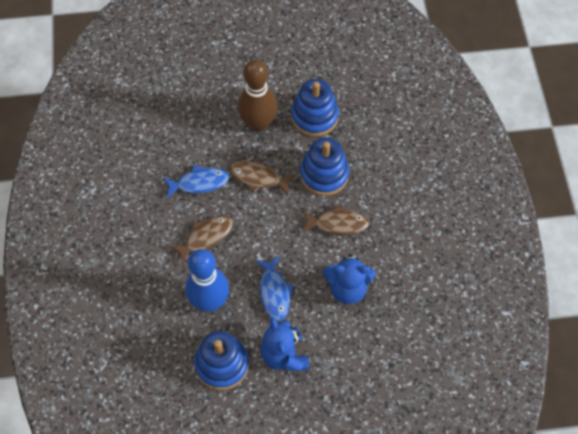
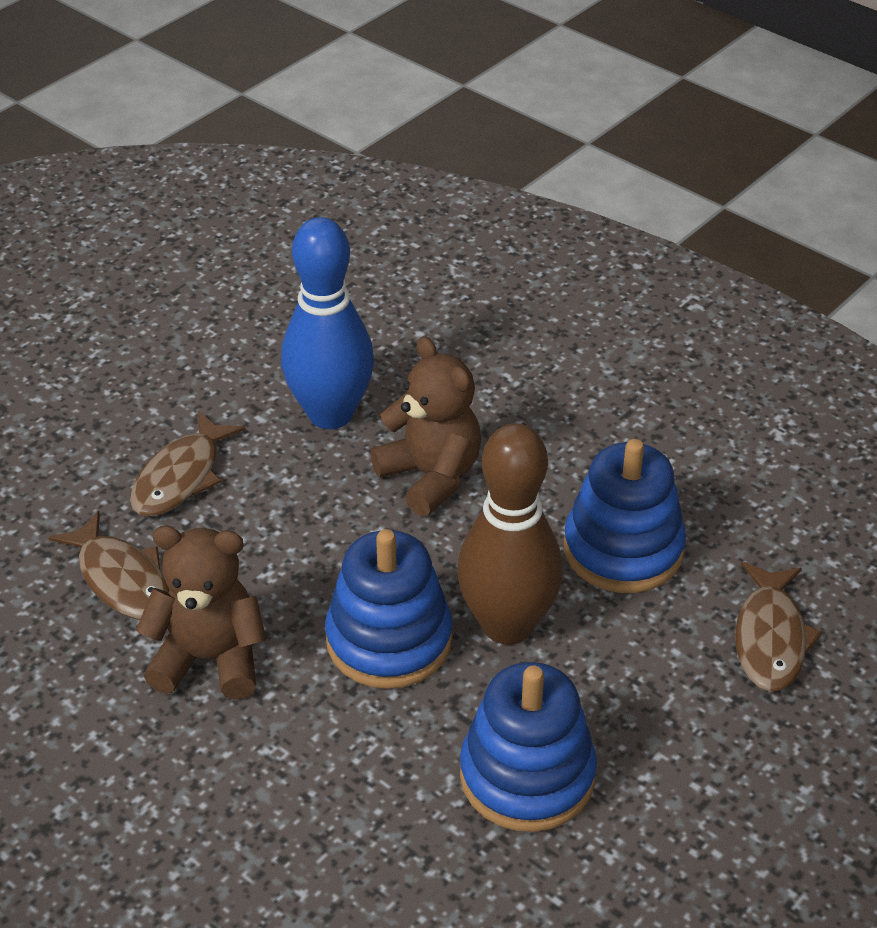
blue fish: 2 -> 0
blue teddy bear: 2 -> 0
brown teddy bear: 0 -> 2

